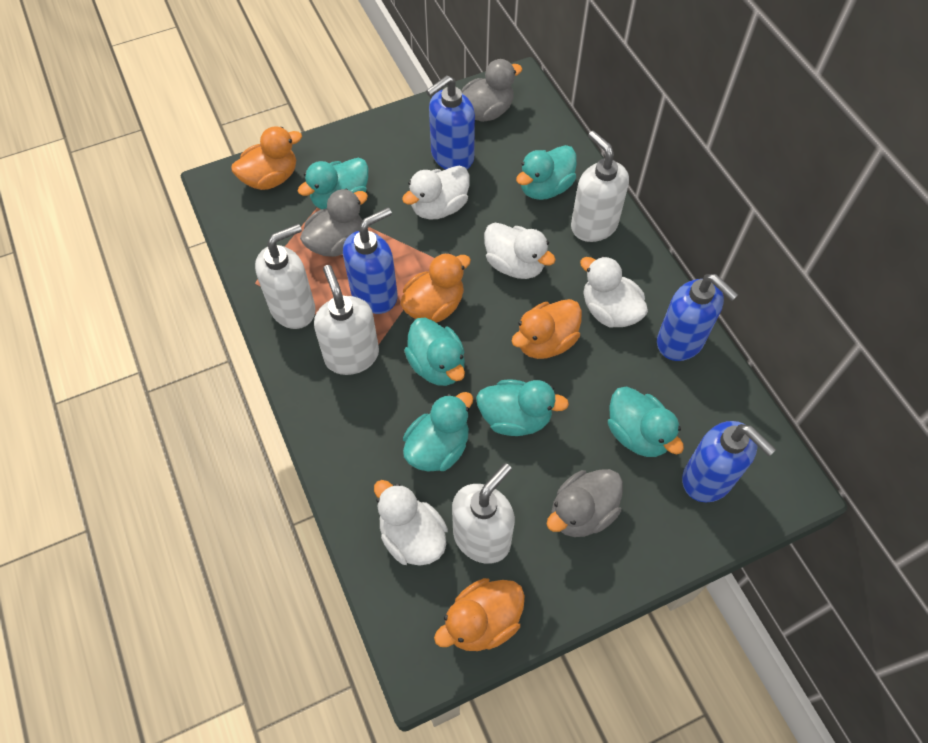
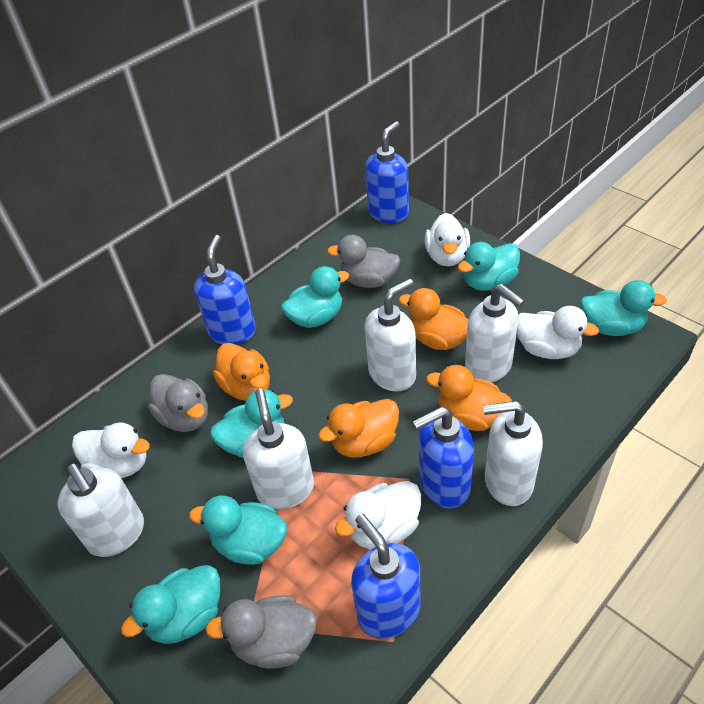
white soap dispenser: 4 -> 5

